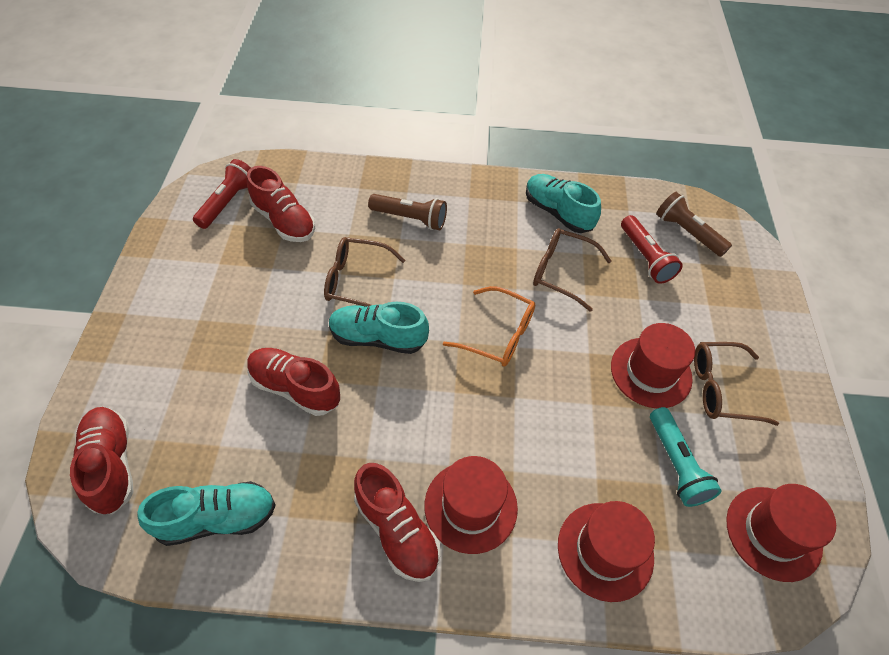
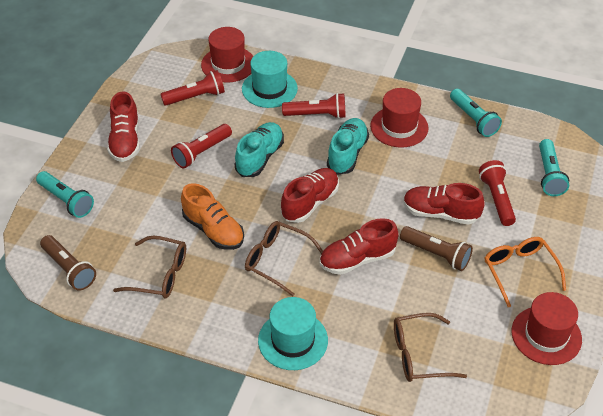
orange shoe: 0 -> 1
red flashlight: 2 -> 4
red hat: 4 -> 3
turquoise flashlight: 1 -> 3
turquoise hat: 0 -> 2
turquoise shoe: 3 -> 2

